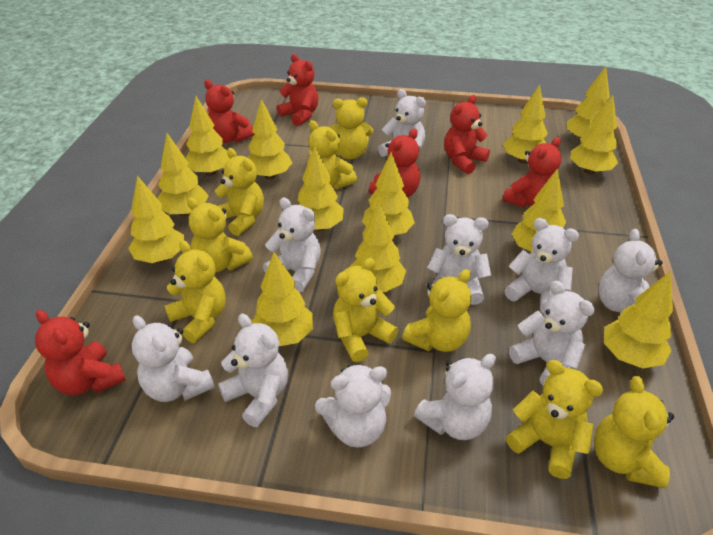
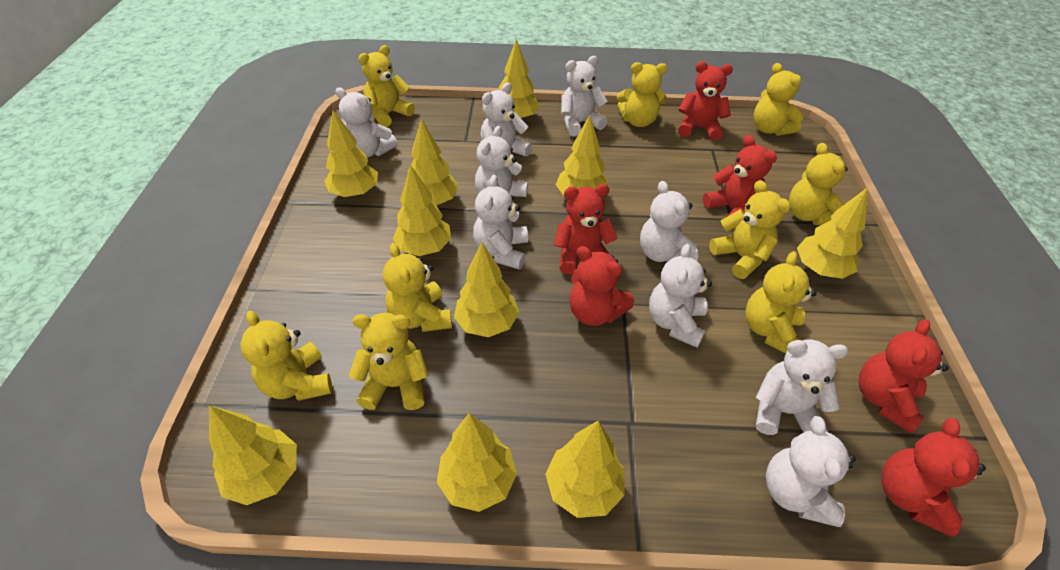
white teddy bear: 10 -> 9
yellow tree: 13 -> 10

